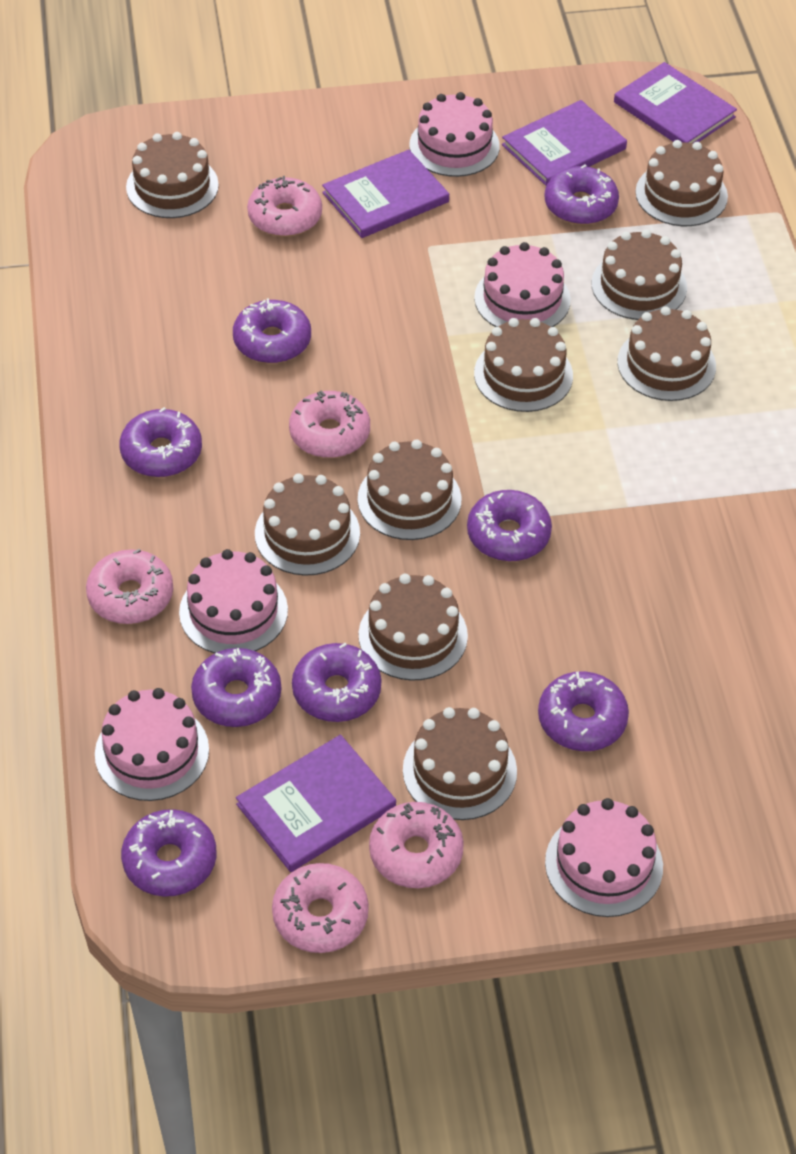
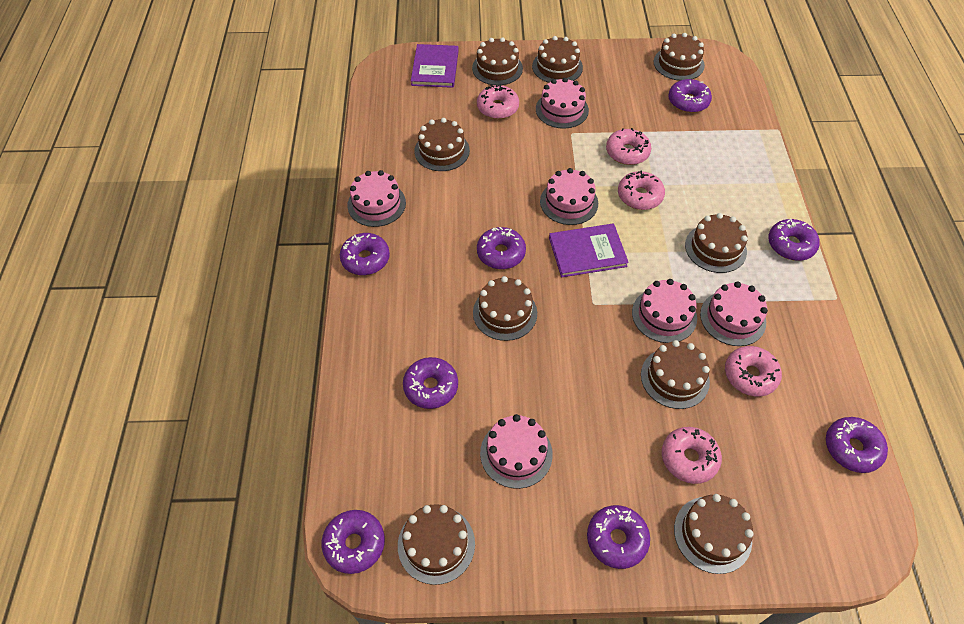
pink cake: 5 -> 6
purple book: 4 -> 2

